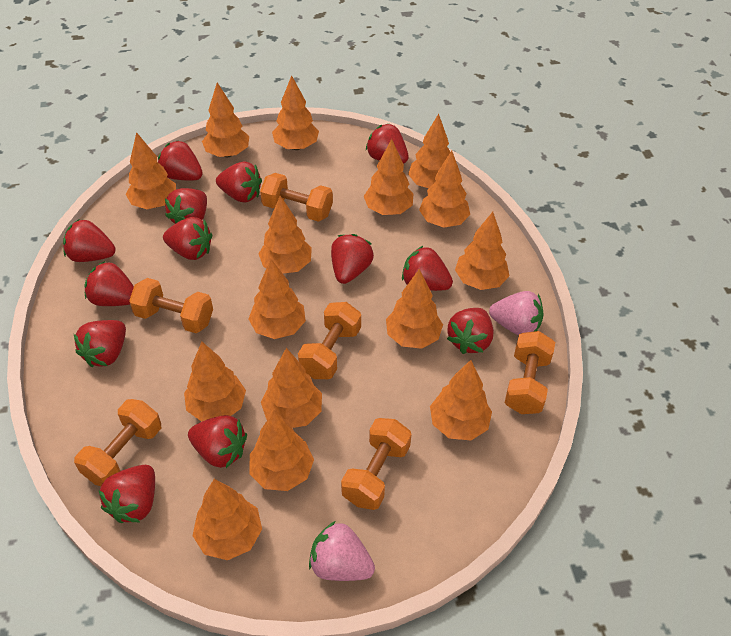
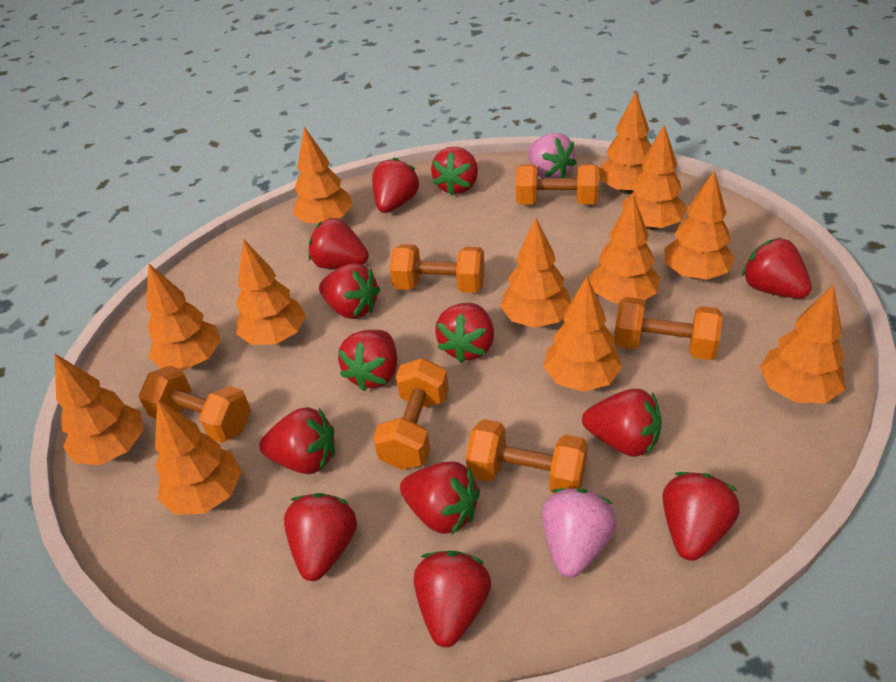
orange tree: 15 -> 12

